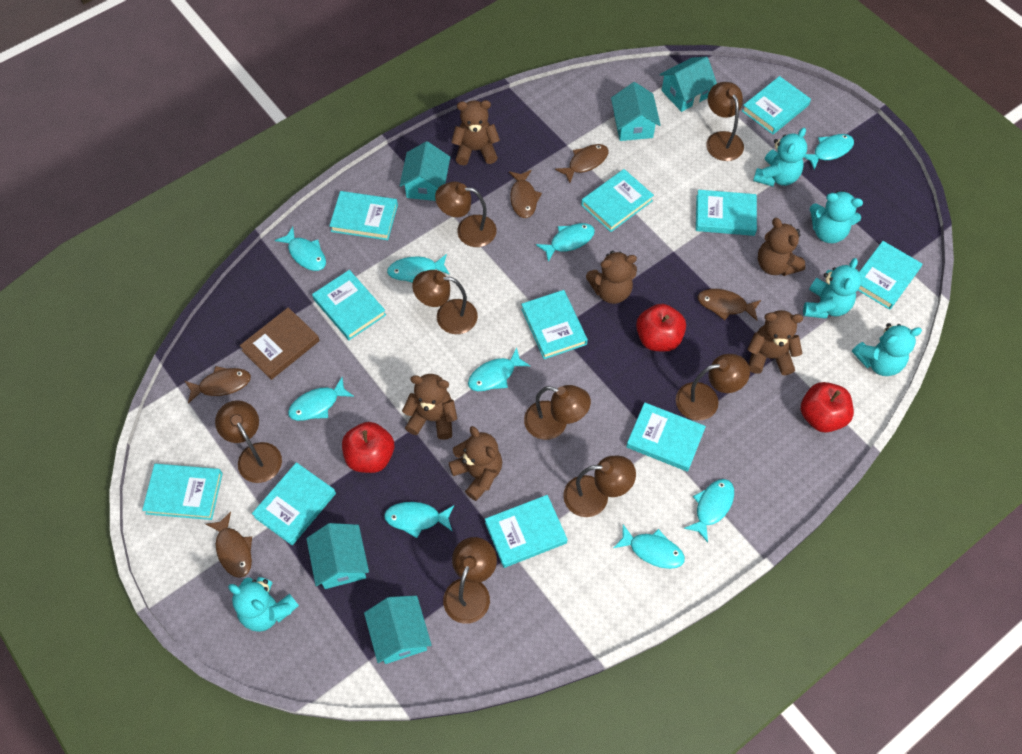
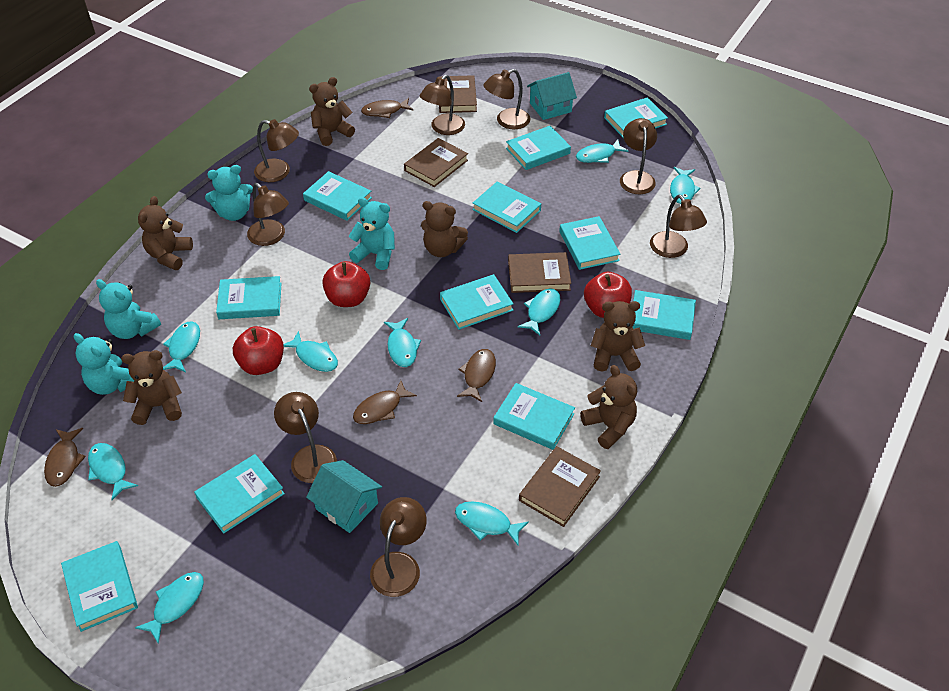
brown book: 1 -> 4
brown fish: 5 -> 4
turquoise house: 5 -> 2
turquoise teddy bear: 5 -> 4

